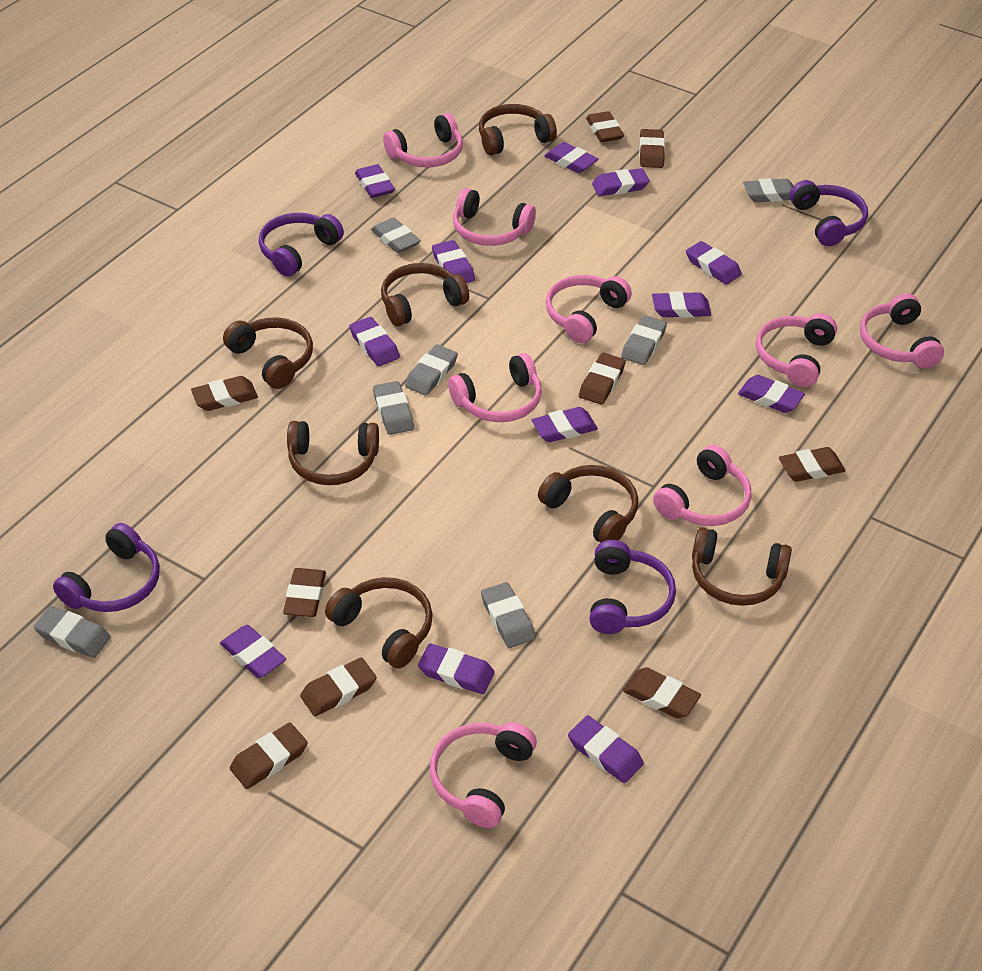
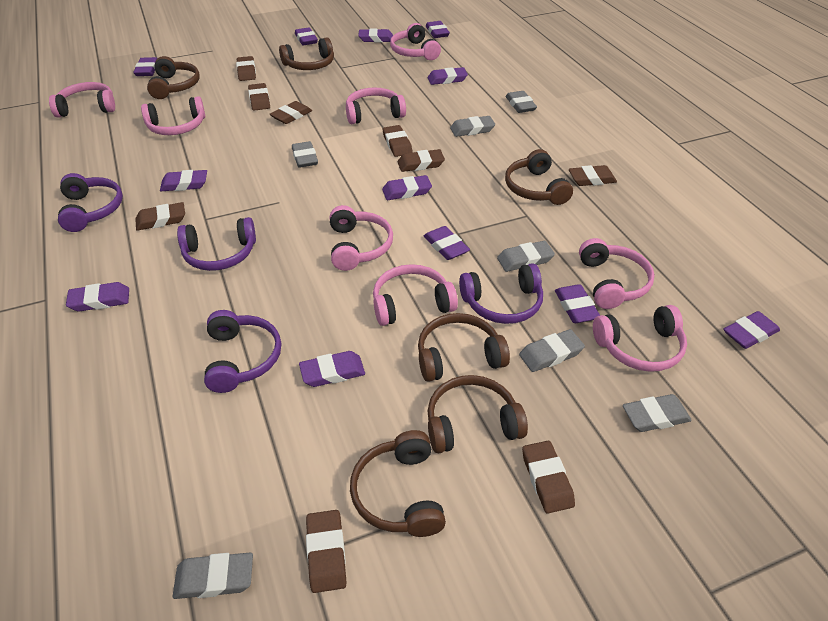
brown headphones: 7 -> 6

